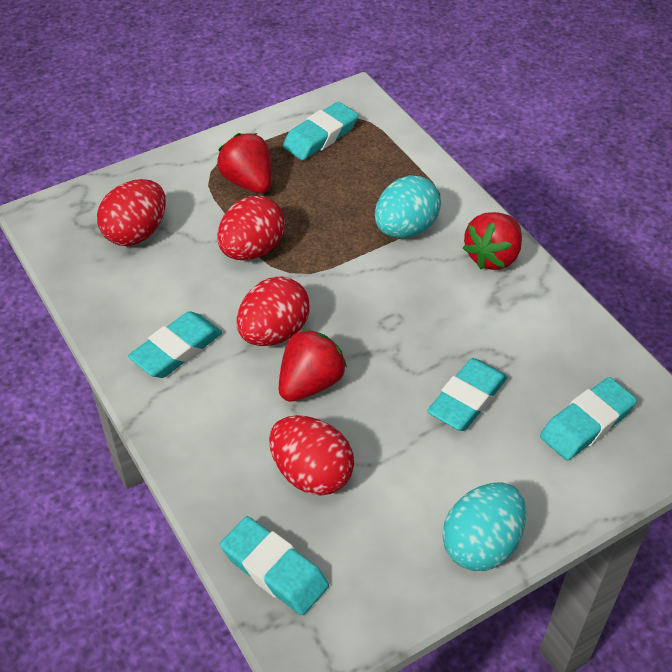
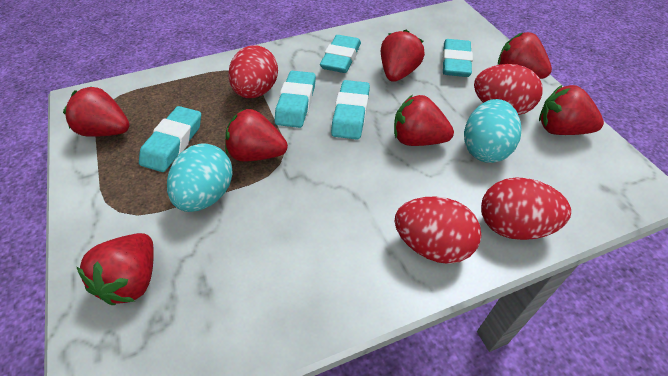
red strawberry: 3 -> 7

